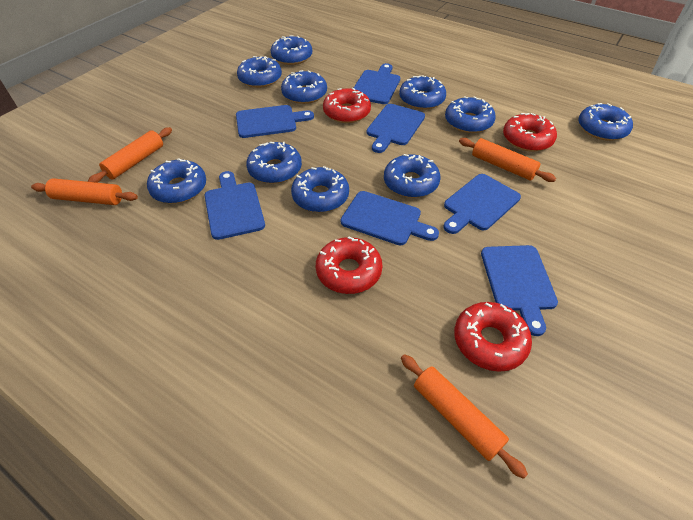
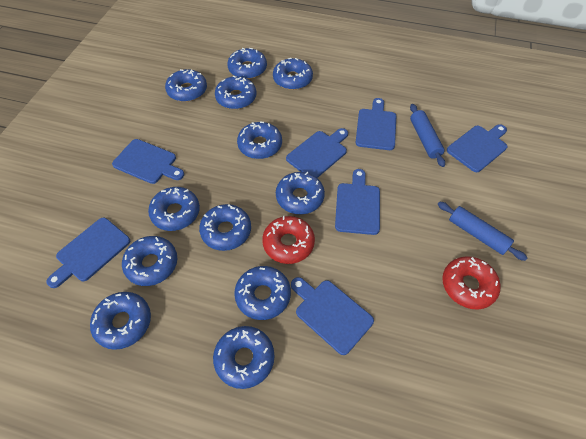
blue donut: 10 -> 12
blue rolling pin: 0 -> 2
orange rolling pin: 4 -> 0
red donut: 4 -> 2

